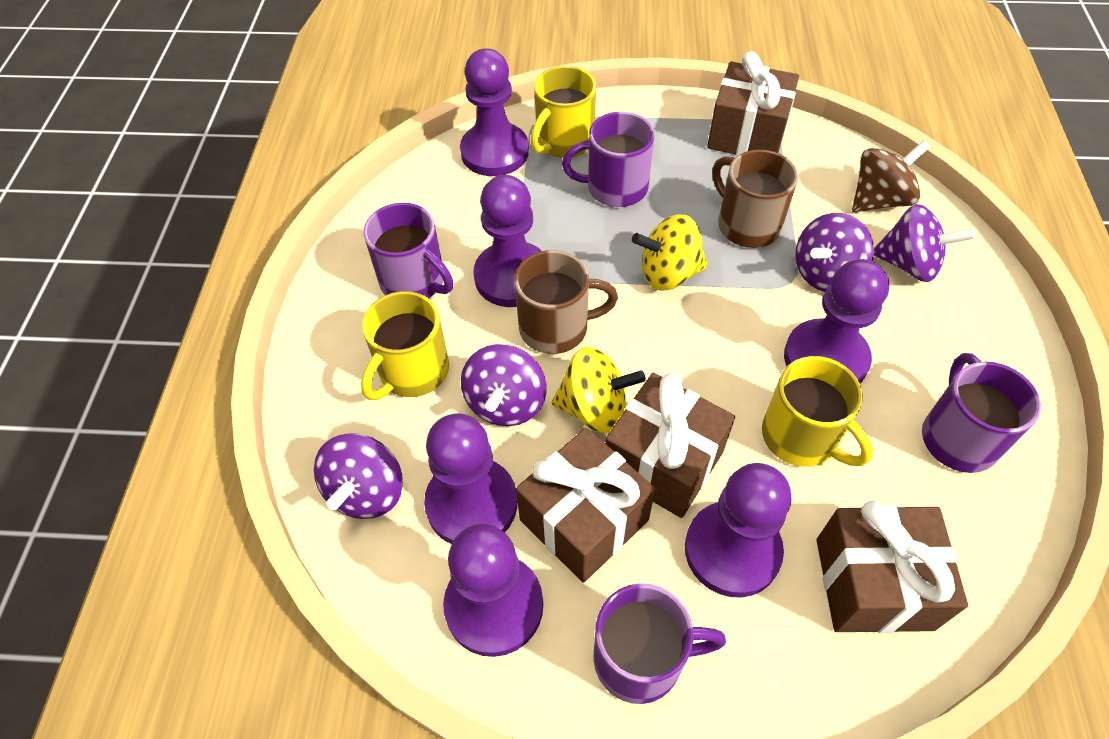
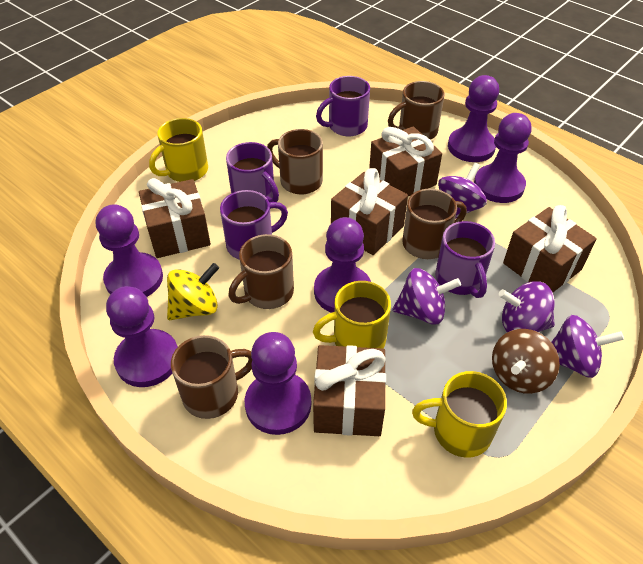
brown gift: 4 -> 5
brown mug: 2 -> 5
yellow spinning top: 2 -> 1

